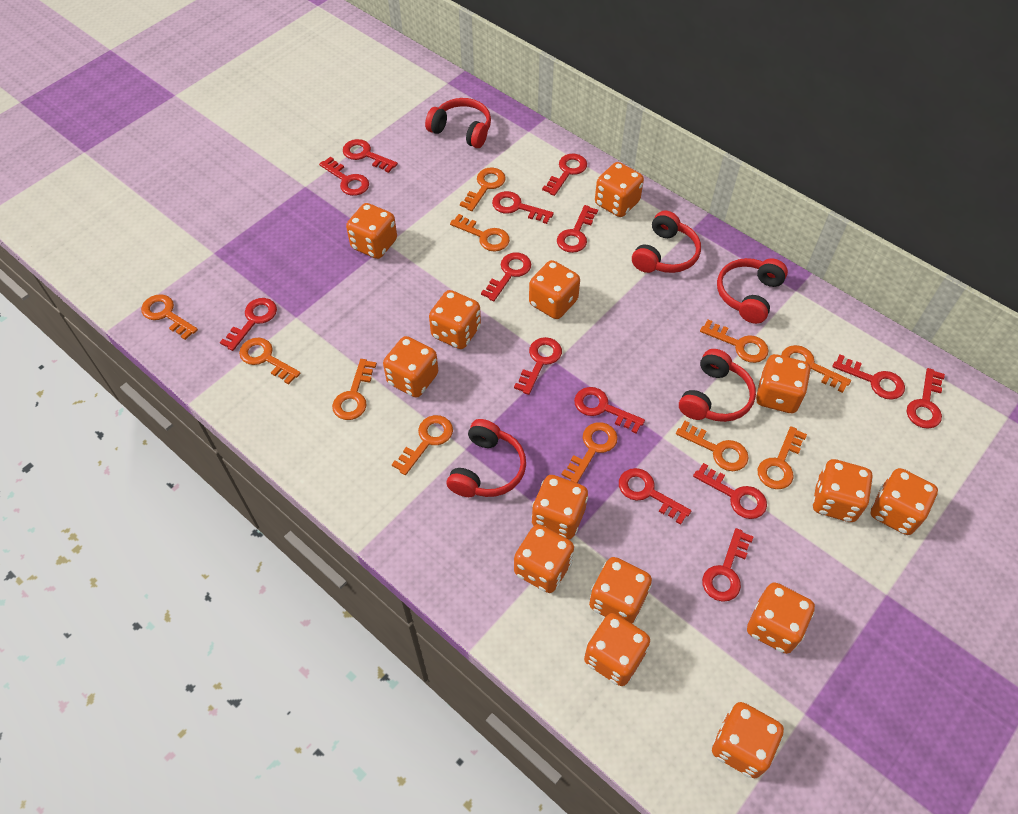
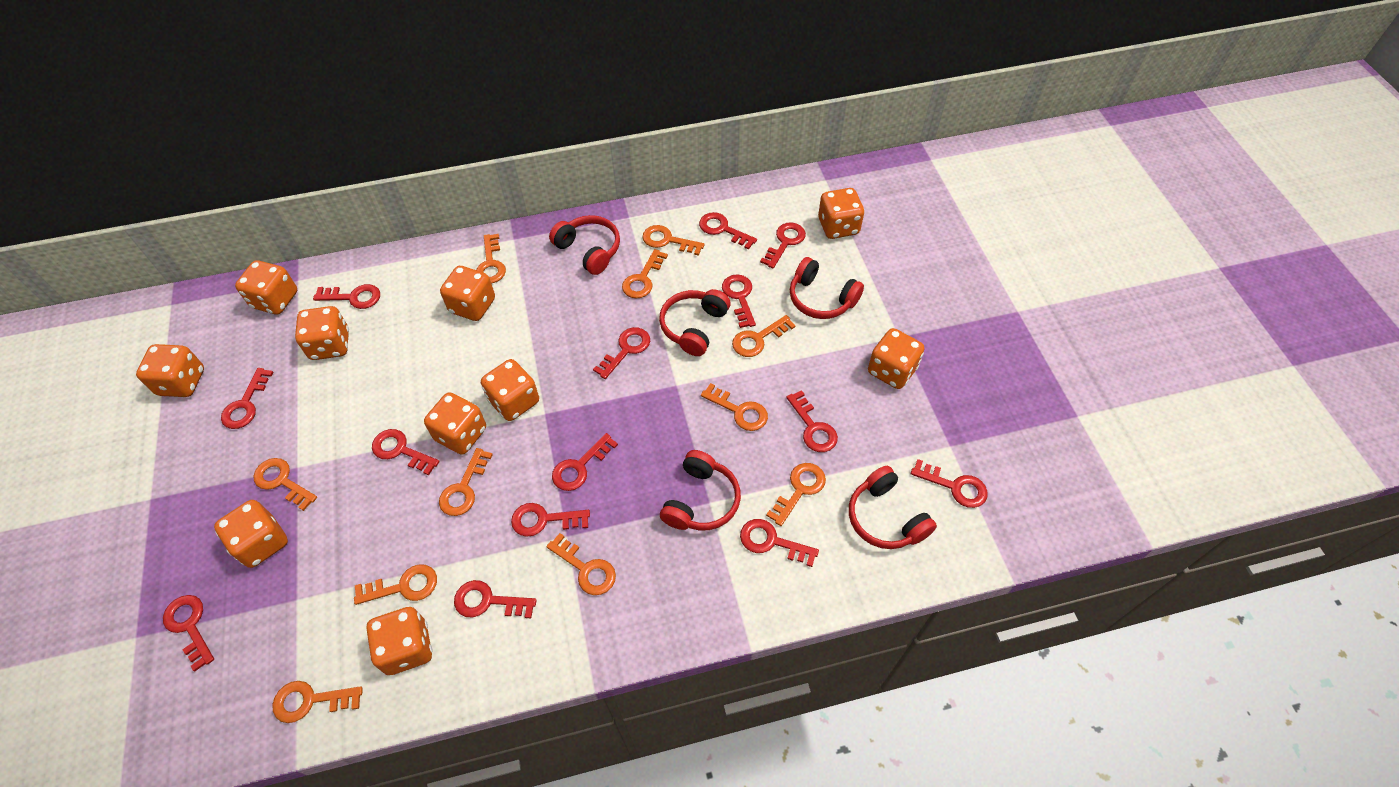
orange dice: 14 -> 10

